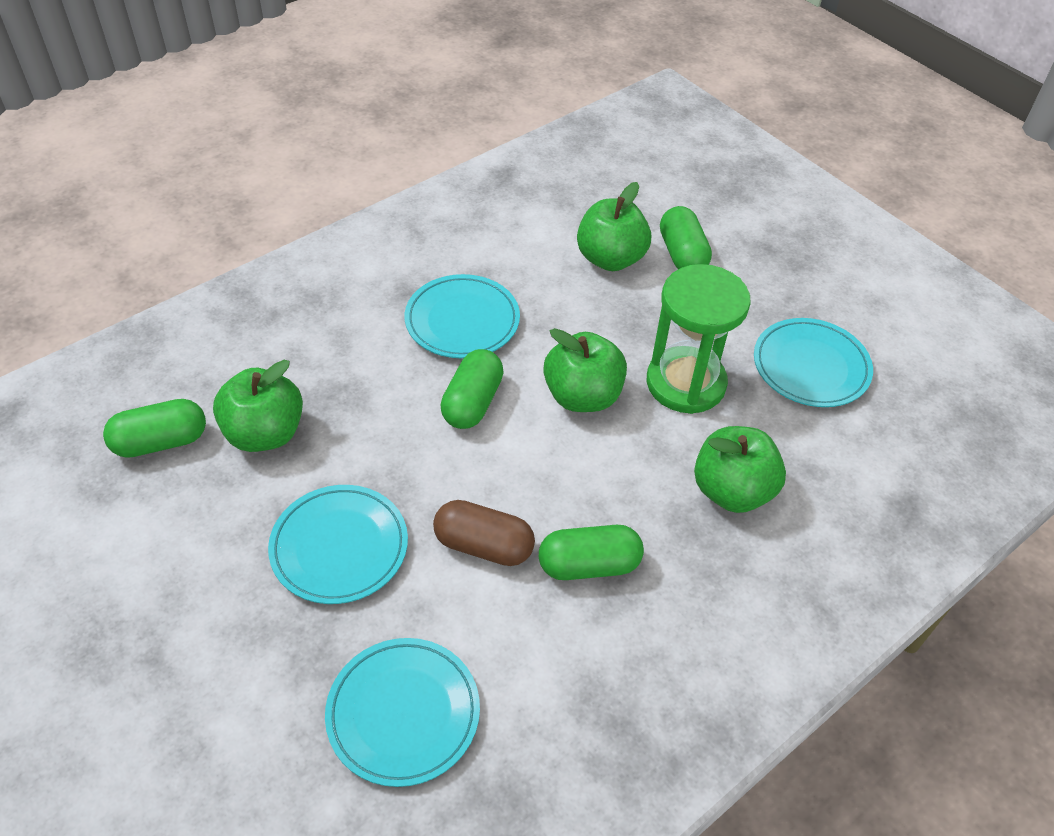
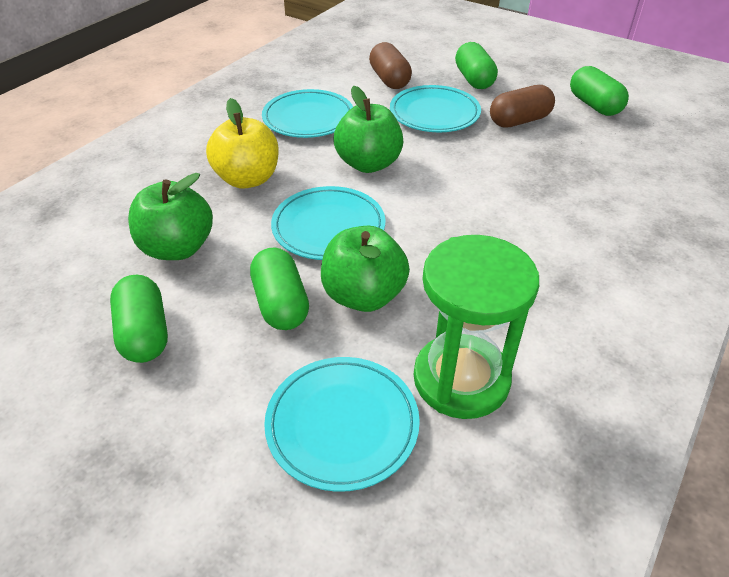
brown capsule: 1 -> 2
green apple: 4 -> 3
yellow apple: 0 -> 1

